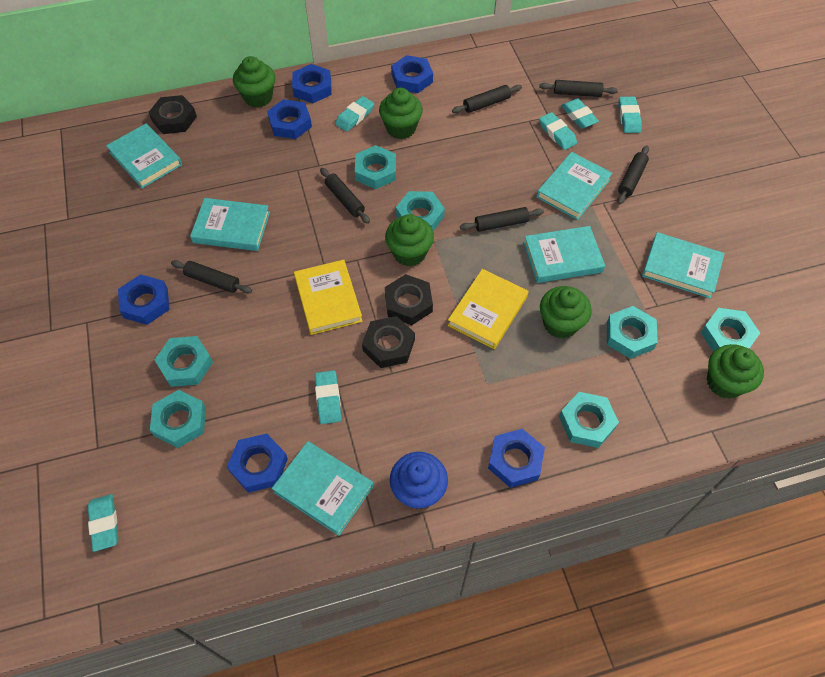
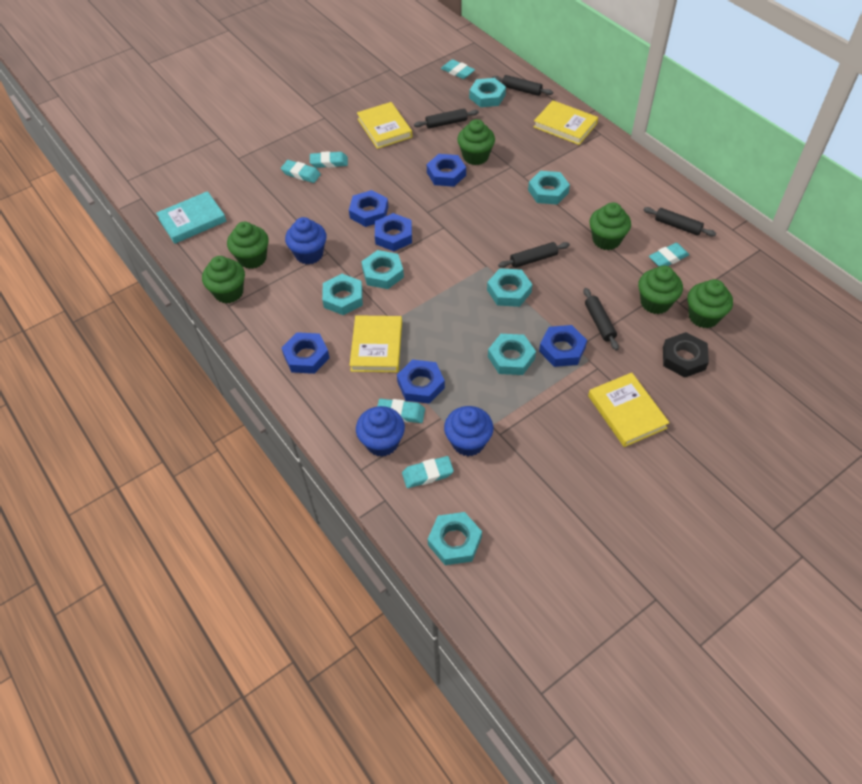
black nut: 3 -> 1
black rolling pin: 6 -> 5
blue cupcake: 1 -> 3
green cupcake: 5 -> 6
turquoise book: 6 -> 1
yellow book: 2 -> 4

